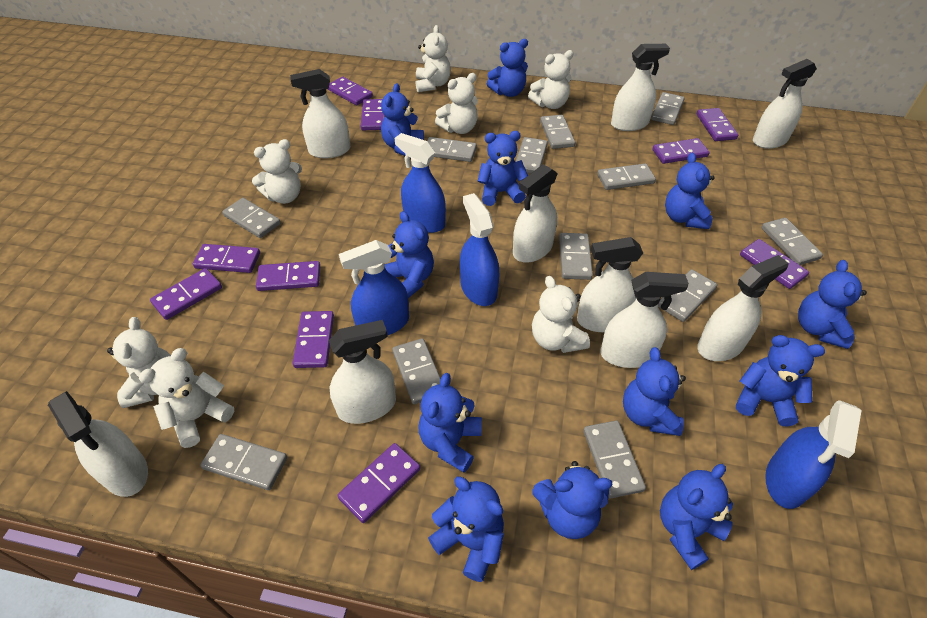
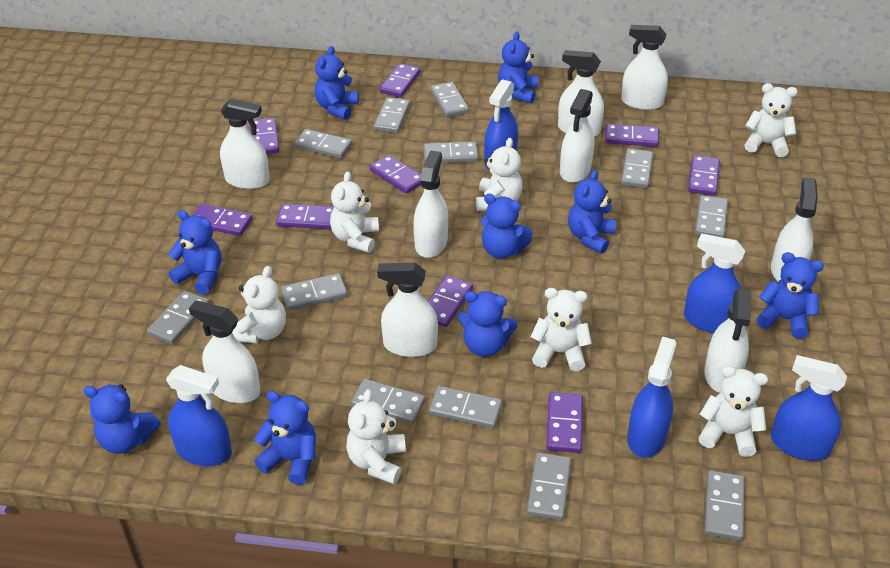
blue spray bottle: 4 -> 5
blue teddy bear: 12 -> 9
purple domino: 10 -> 9

